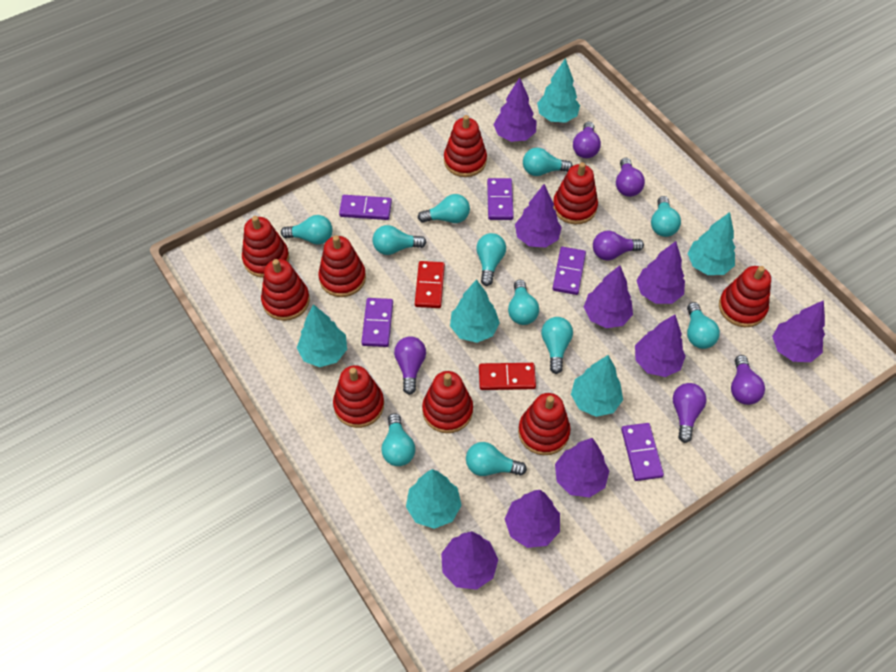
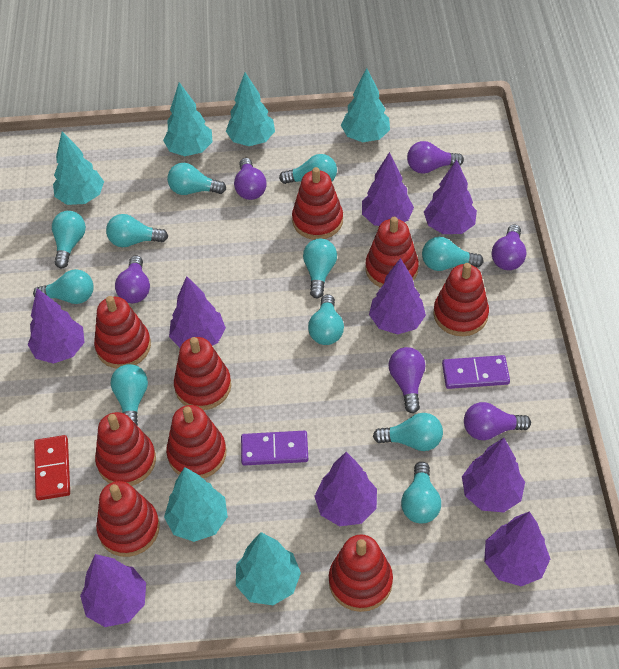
purple domino: 5 -> 2
red domino: 2 -> 1

